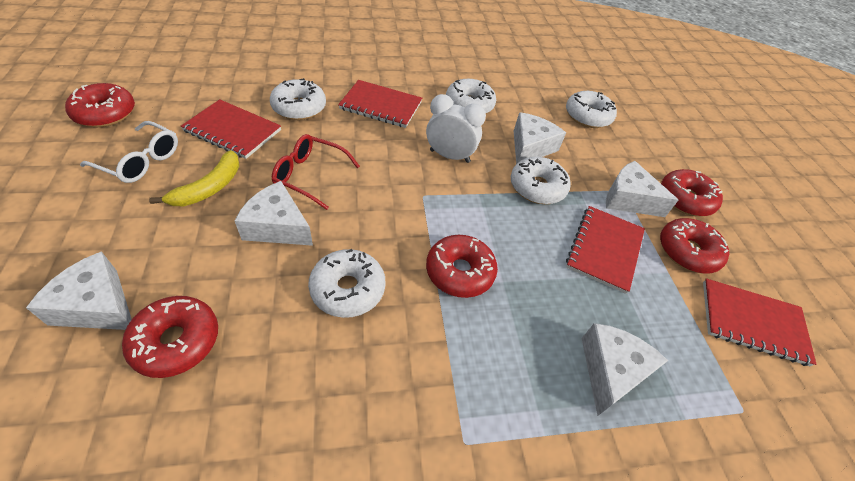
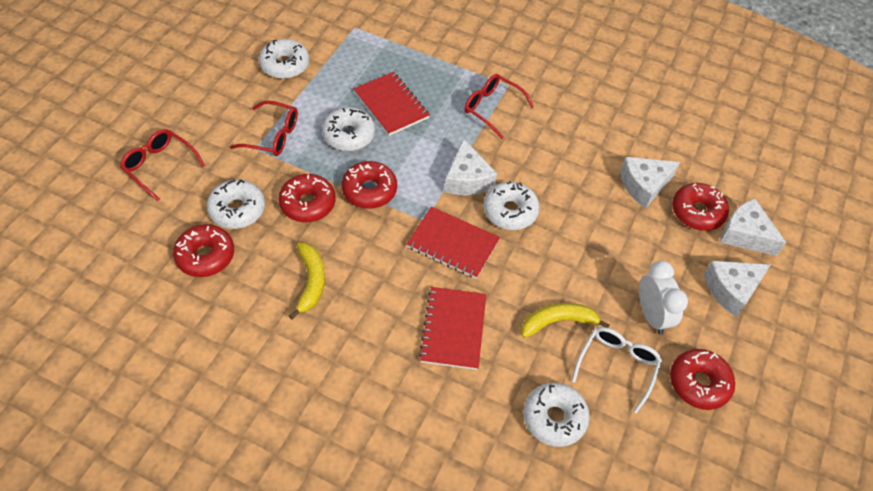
red glasses: 1 -> 3
red notebook: 4 -> 3
white cheese: 5 -> 4
yellow banana: 1 -> 2

